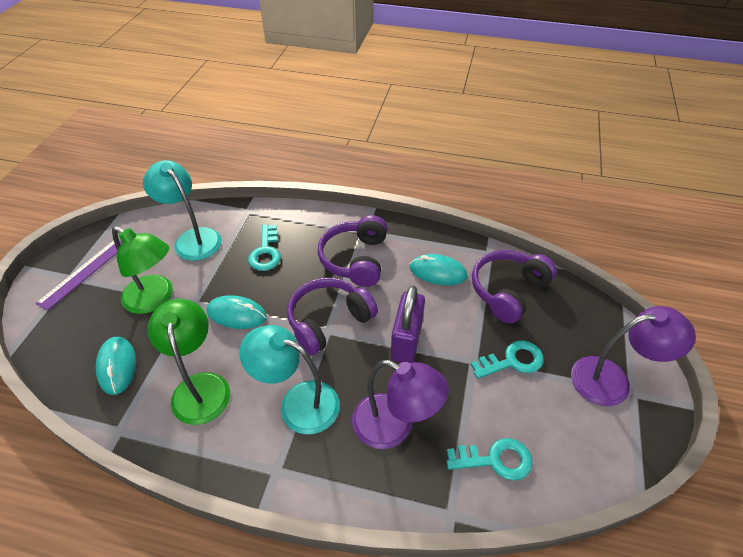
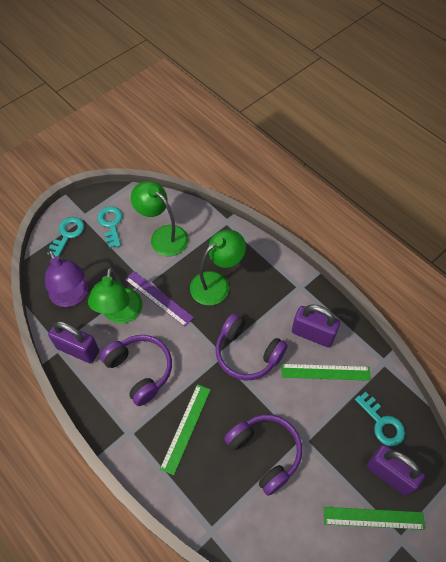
green lamp: 2 -> 3
green ruler: 0 -> 3
purple lamp: 2 -> 1
purple padlock: 1 -> 3
turquoise lamp: 2 -> 0
turquoise mouse: 3 -> 0

